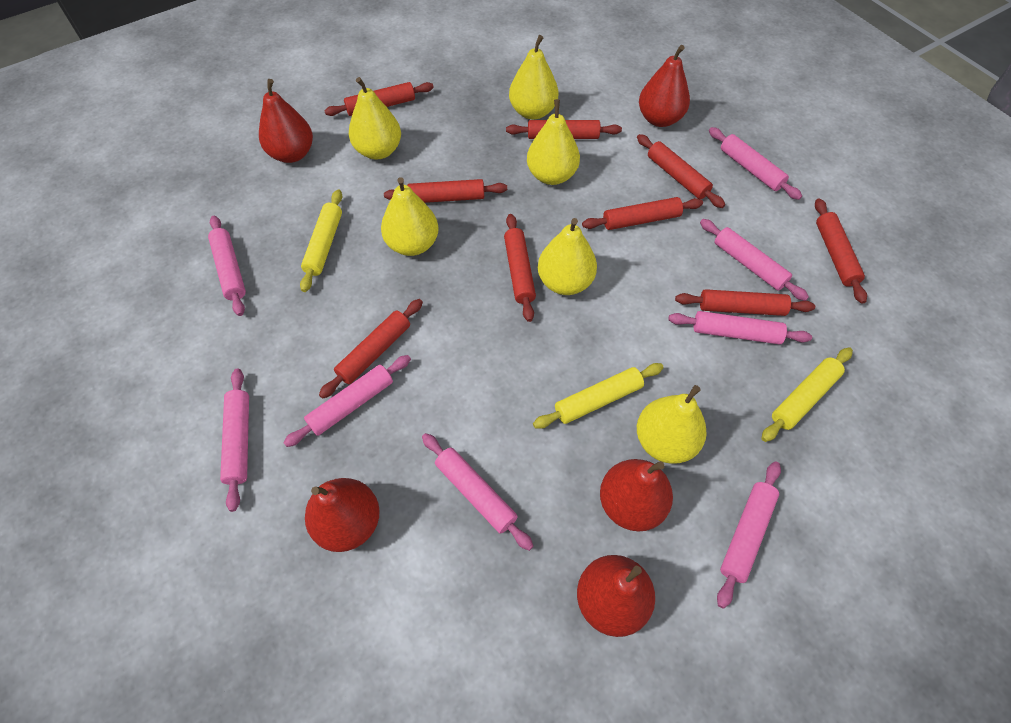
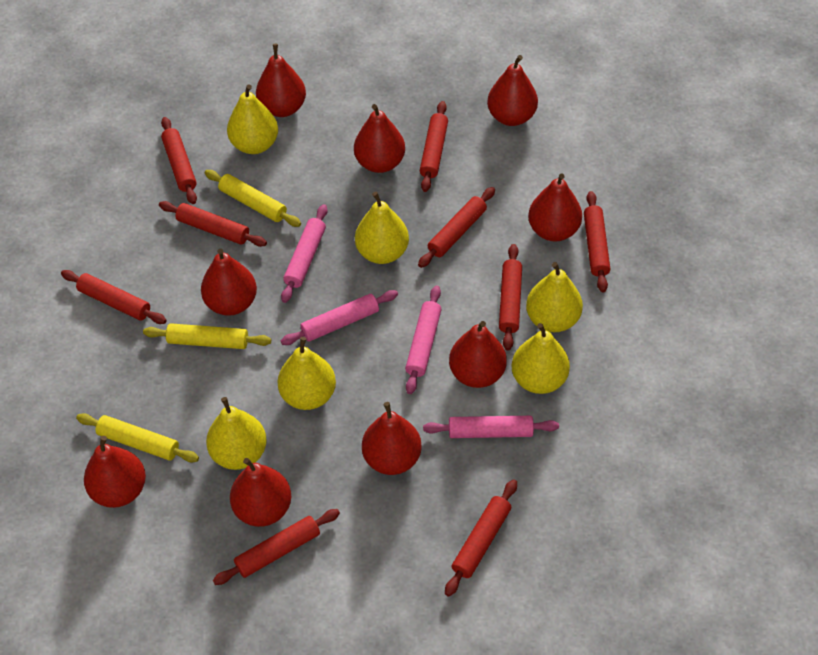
pink rolling pin: 8 -> 4
red pear: 5 -> 9

